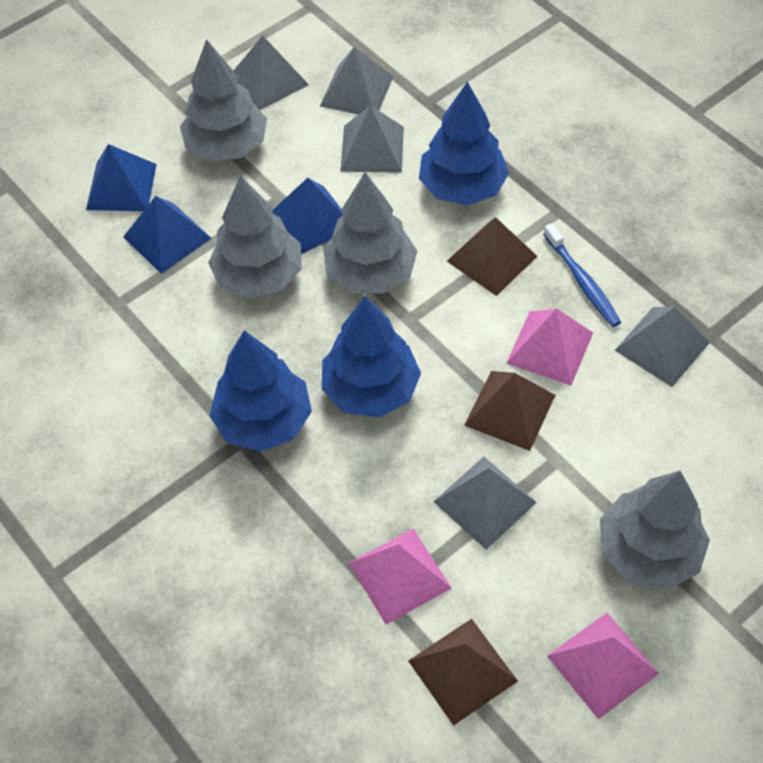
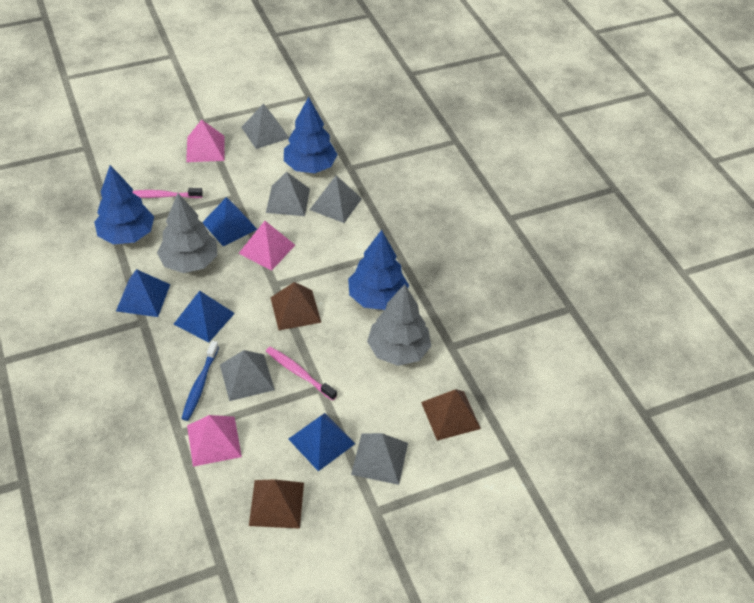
blue pyramid: 3 -> 4
grey tree: 4 -> 2
pink toothbrush: 0 -> 2

